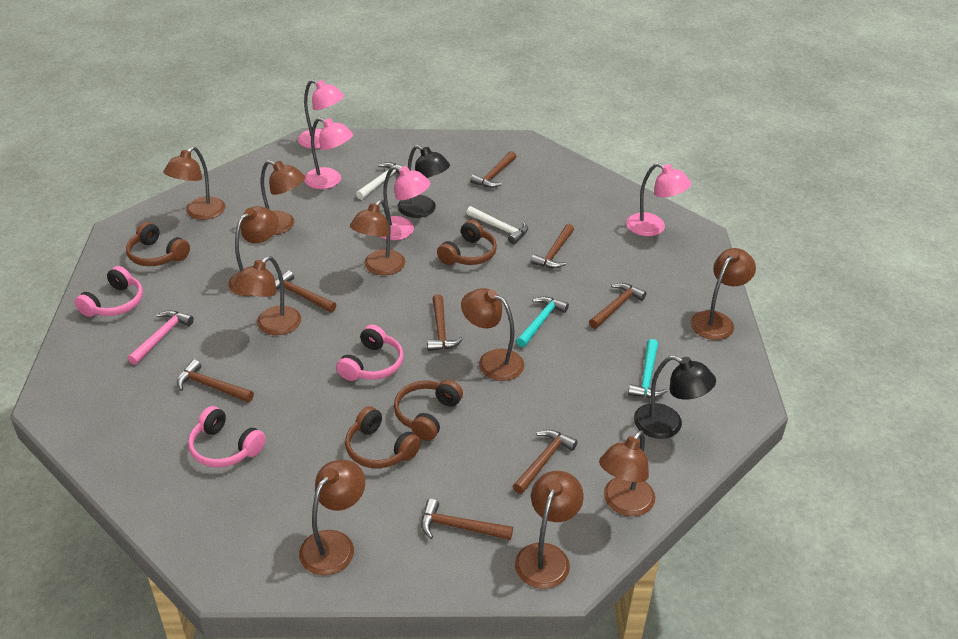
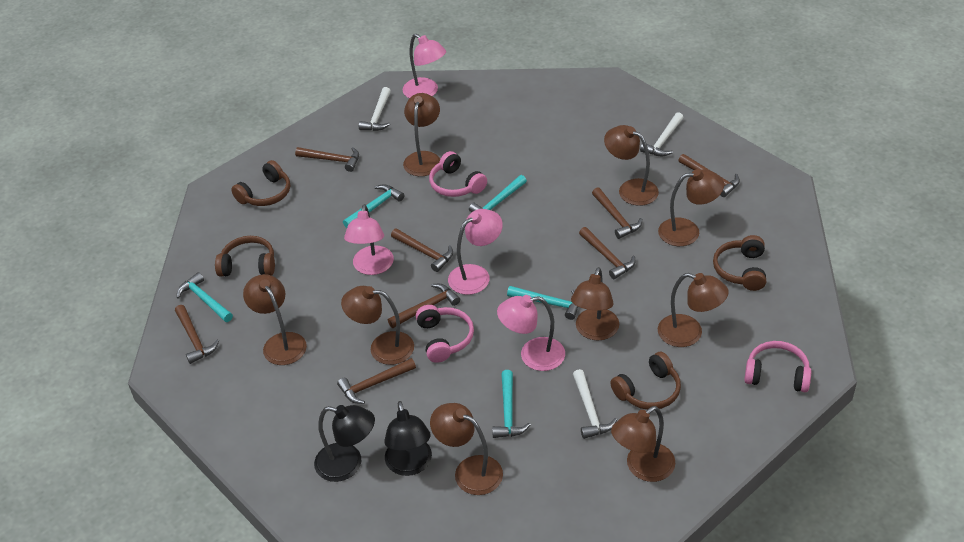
brown lamp: 10 -> 9
pink hammer: 1 -> 0
turquoise hammer: 2 -> 5
white hammer: 2 -> 3

